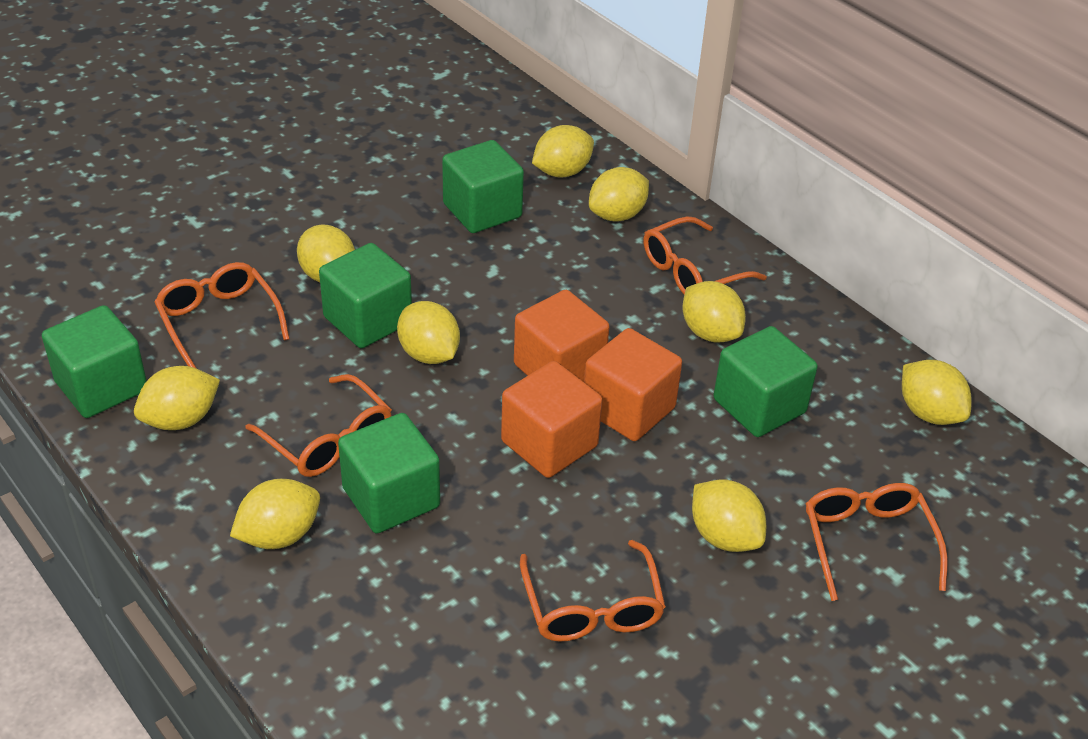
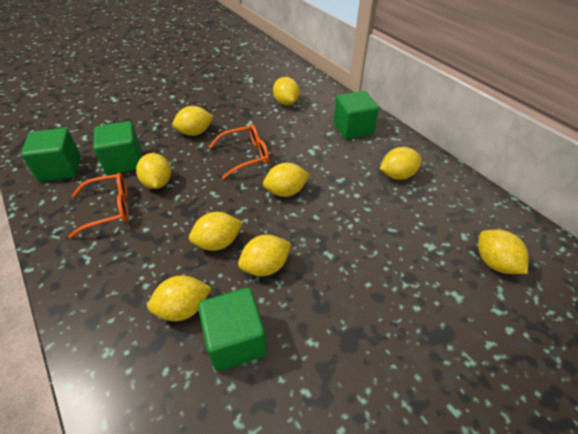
green cube: 5 -> 4
orange cube: 3 -> 0
orange glasses: 5 -> 2

